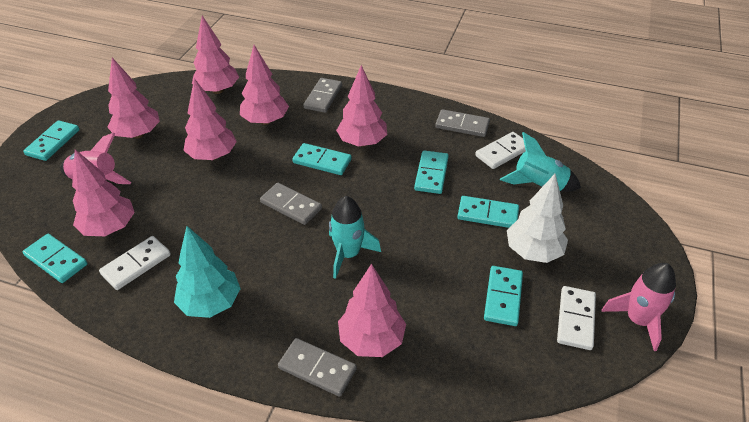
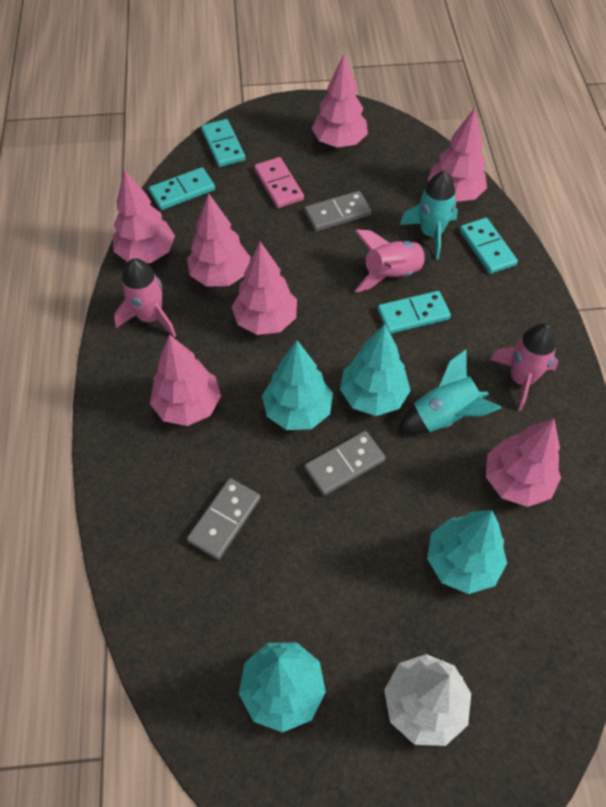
grey domino: 4 -> 3
pink domino: 0 -> 1
pink rocket: 2 -> 3
turquoise domino: 6 -> 4
turquoise tree: 1 -> 4
white domino: 3 -> 0

